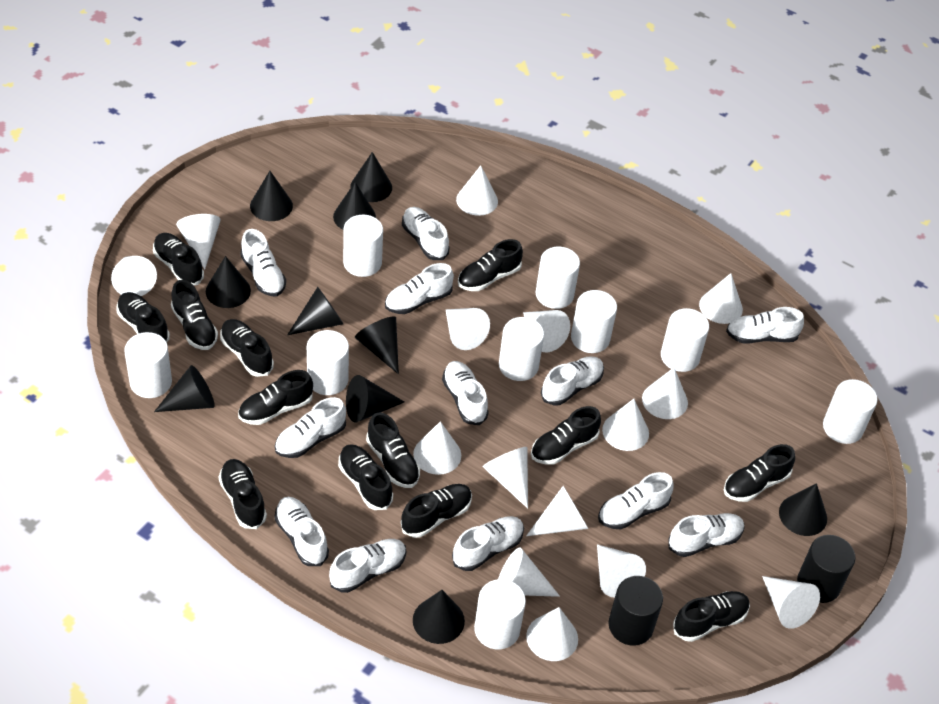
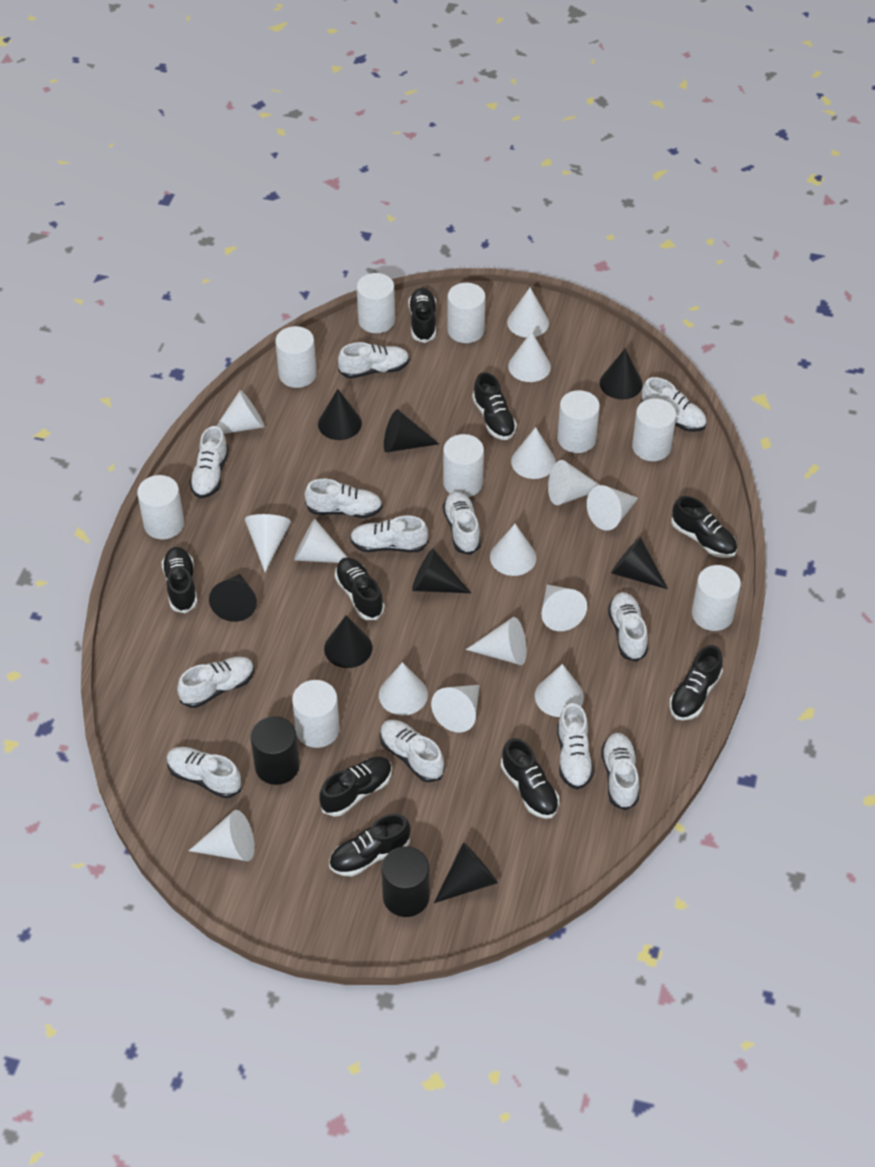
black cone: 10 -> 8
black shoe: 13 -> 9

